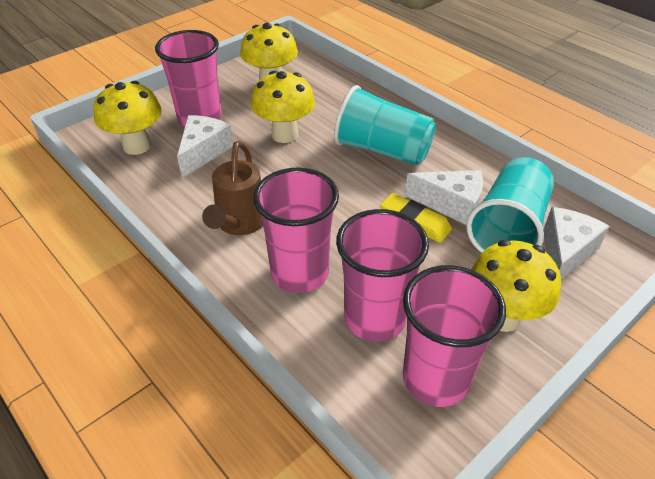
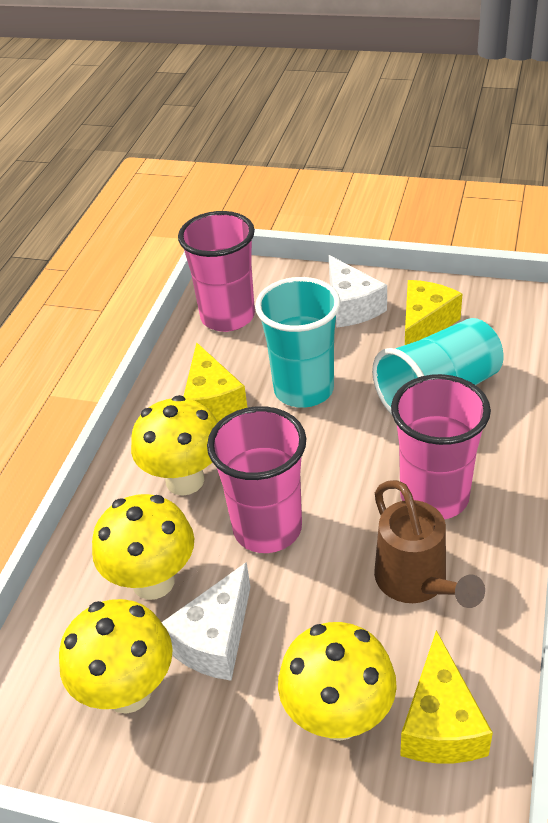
pink cup: 4 -> 3
white cheese: 3 -> 2
yellow cheese: 0 -> 3
yellow eraser: 1 -> 0

